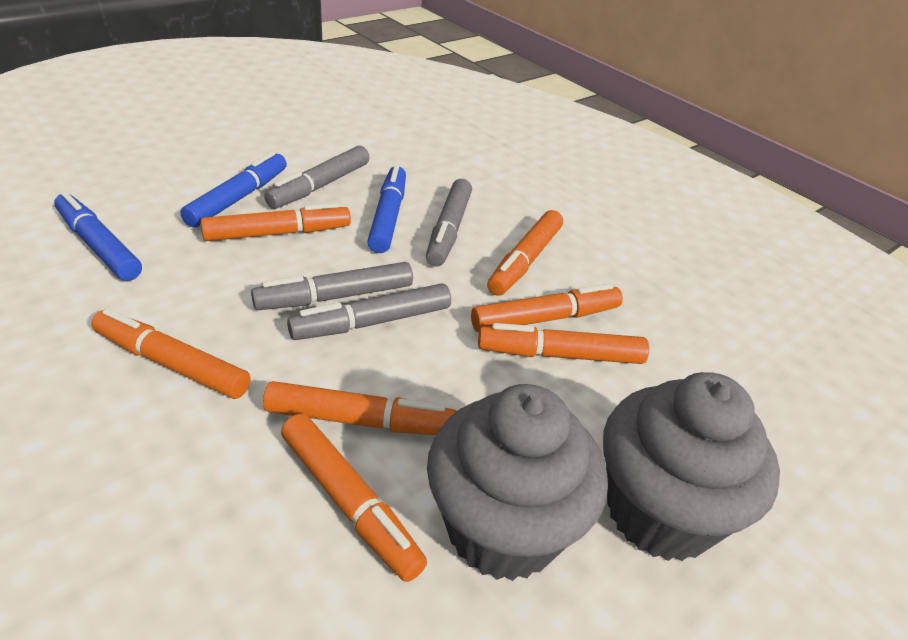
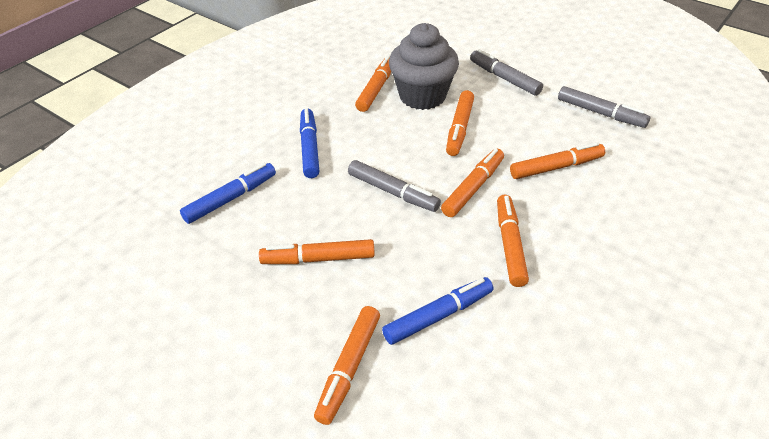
grey cupcake: 2 -> 1
grey marker: 4 -> 3

